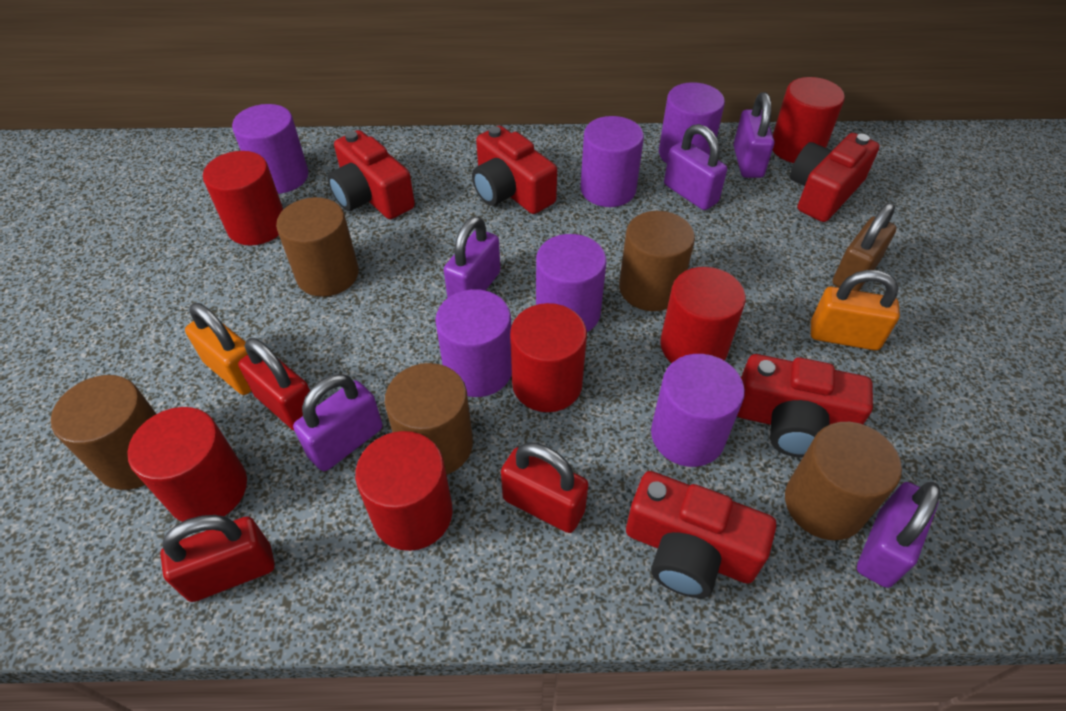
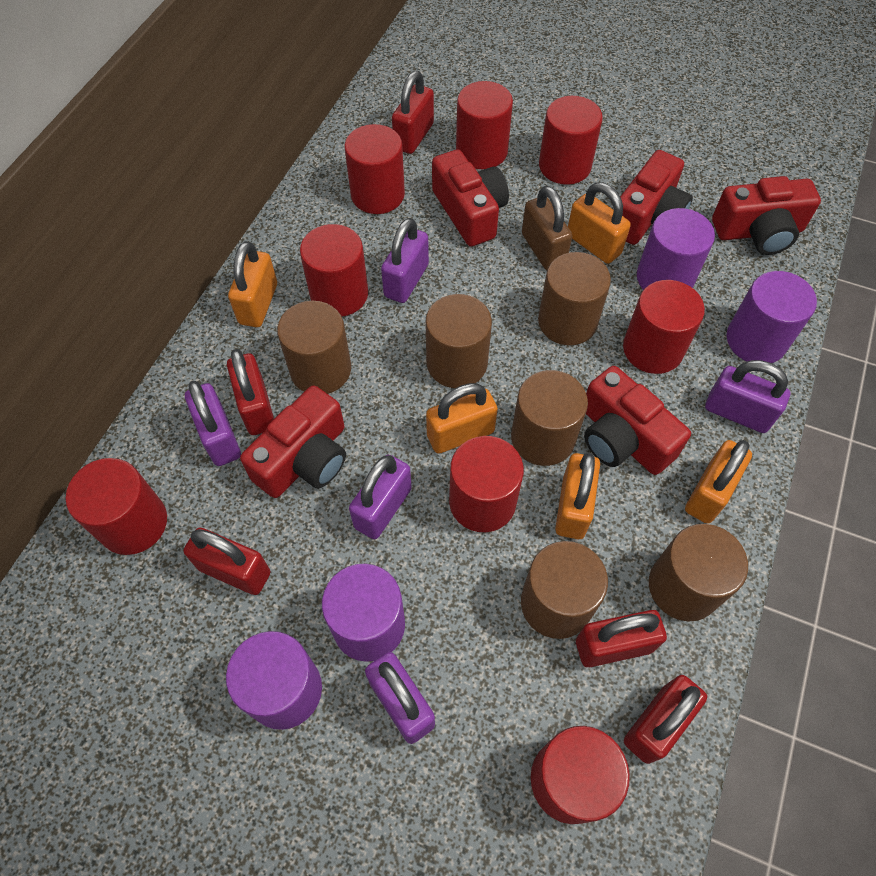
brown cylinder: 5 -> 6
orange padlock: 2 -> 5
purple cylinder: 6 -> 4
red cylinder: 6 -> 8
red padlock: 3 -> 5

